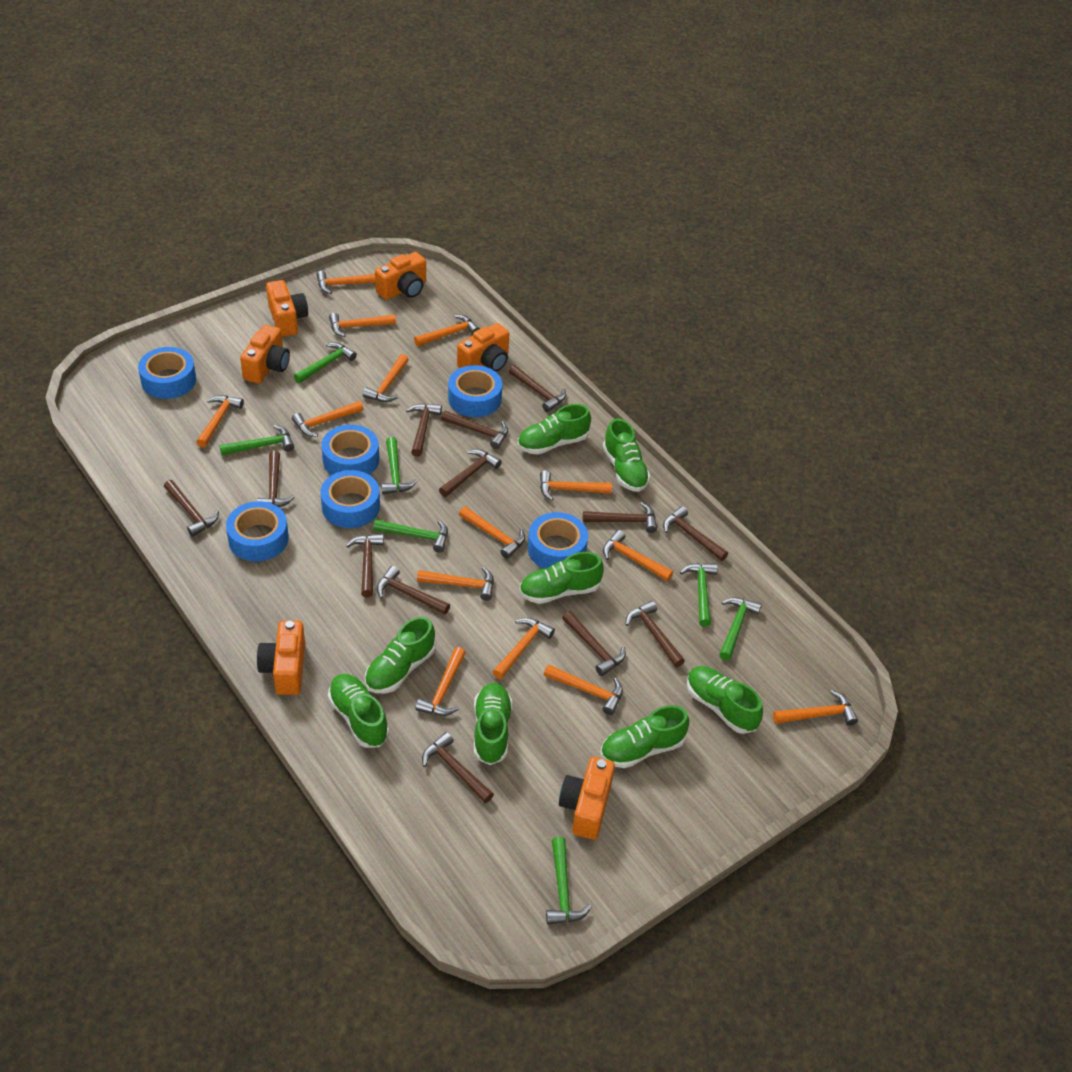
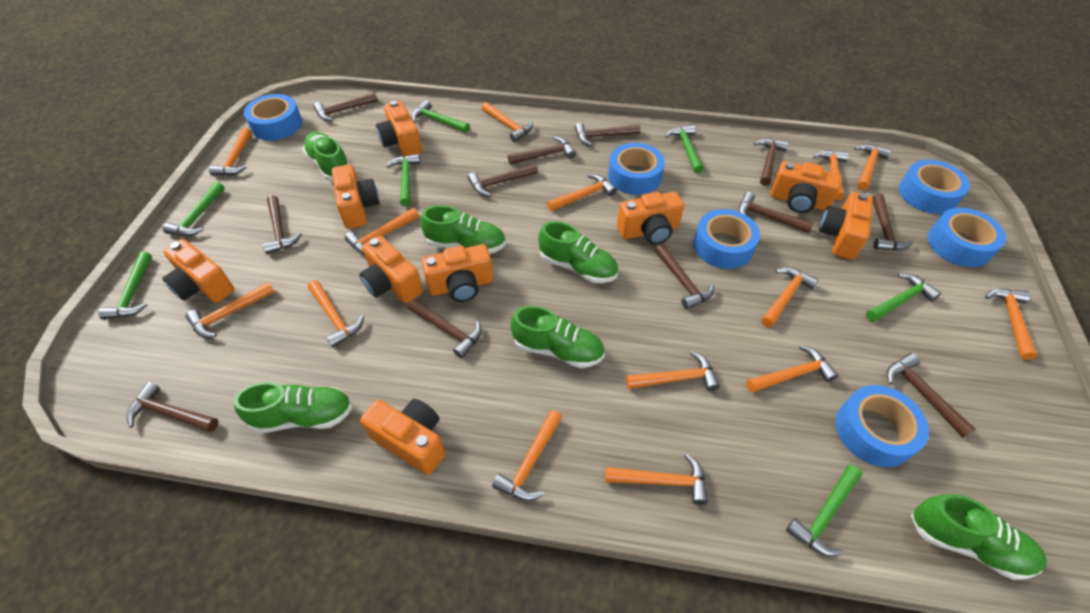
brown hammer: 13 -> 12
green shoe: 8 -> 6
orange camera: 6 -> 9

